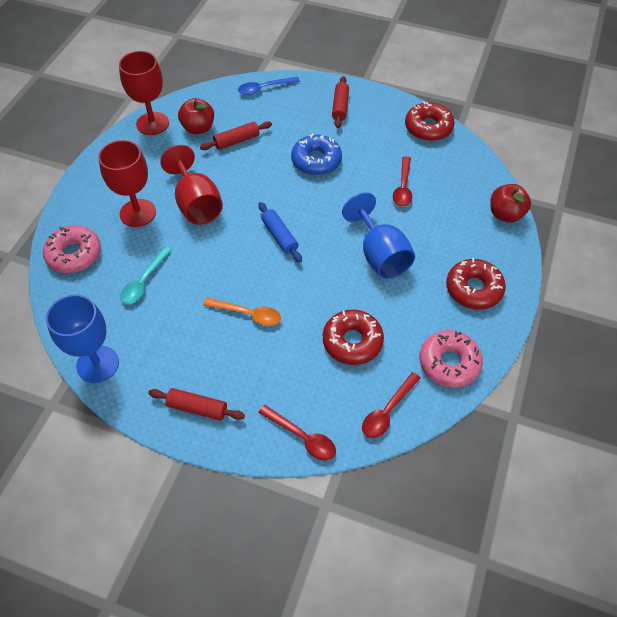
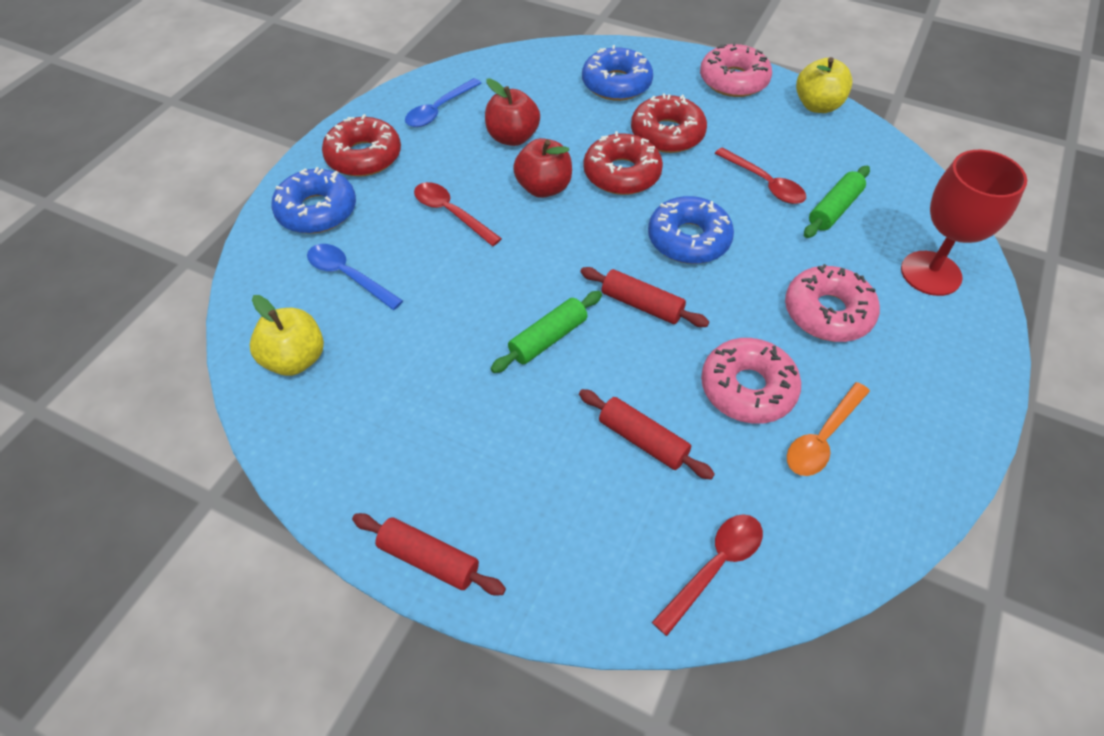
blue donut: 1 -> 3
blue goblet: 2 -> 0
blue rolling pin: 1 -> 0
blue spoon: 1 -> 2
green rolling pin: 0 -> 2
pink donut: 2 -> 3
red goblet: 3 -> 1
turquoise spoon: 1 -> 0
yellow apple: 0 -> 2

